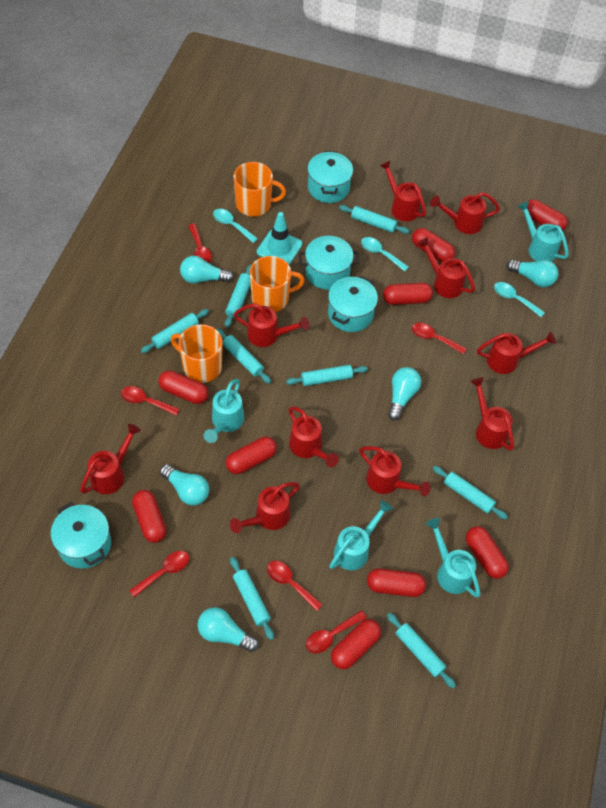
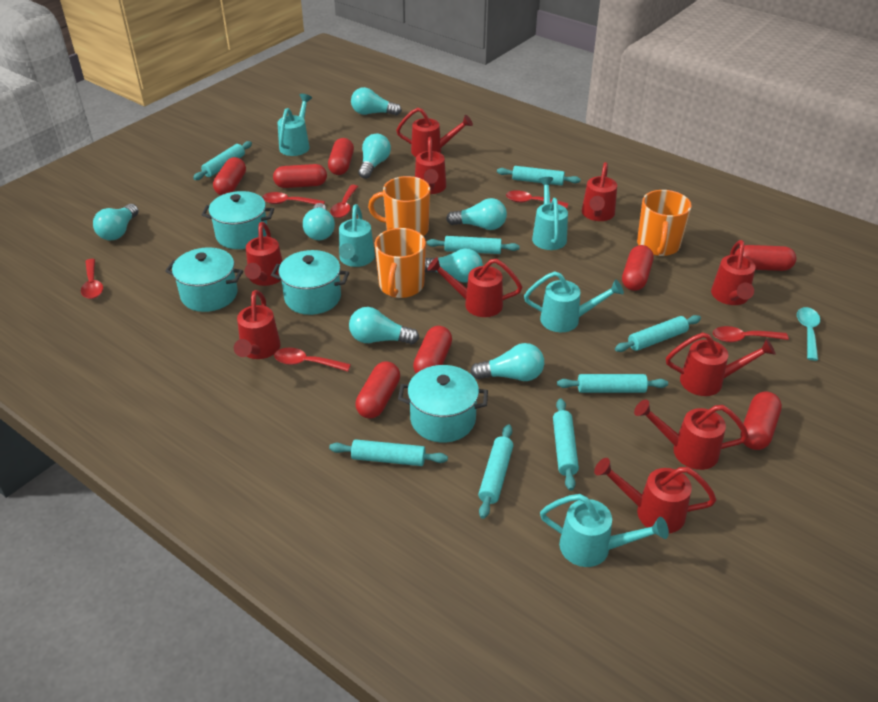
red capsule: 9 -> 8
turquoise light bulb: 5 -> 8
turquoise spoon: 3 -> 1
turquoise traffic cone: 1 -> 0
turquoise watering can: 4 -> 5

